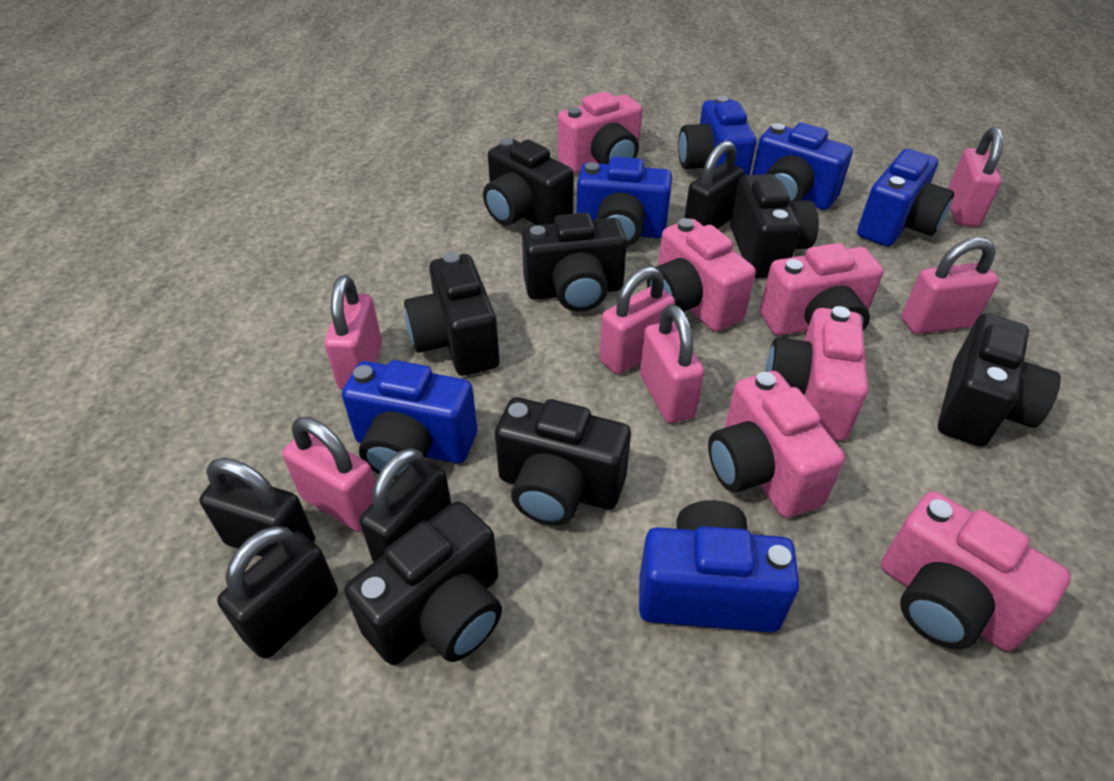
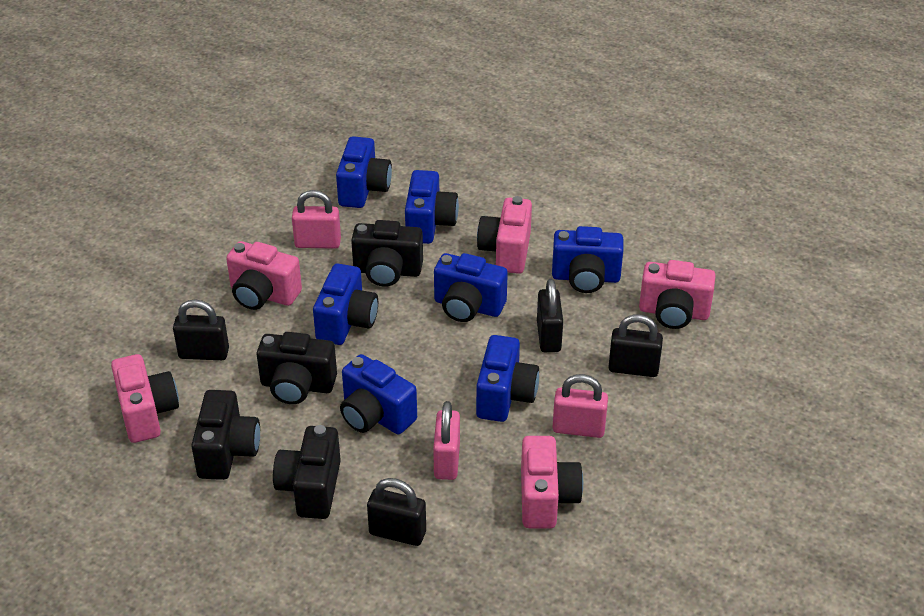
black camera: 7 -> 4
blue camera: 6 -> 7
pink camera: 6 -> 5
pink padlock: 6 -> 3

